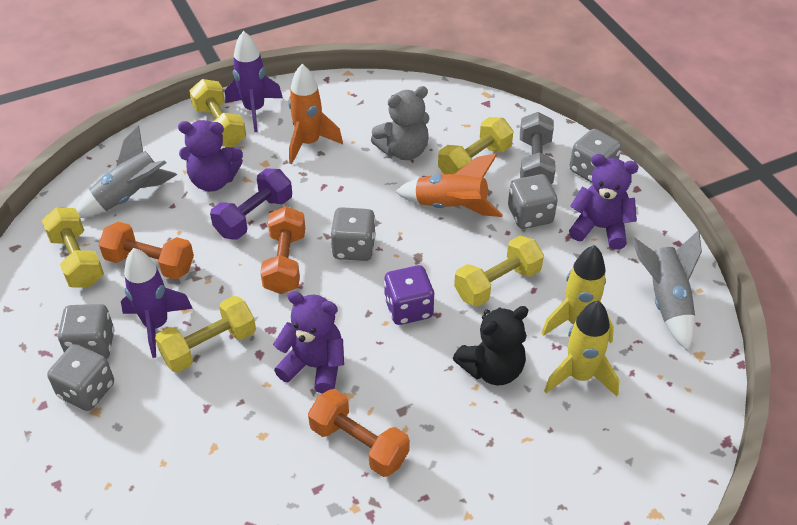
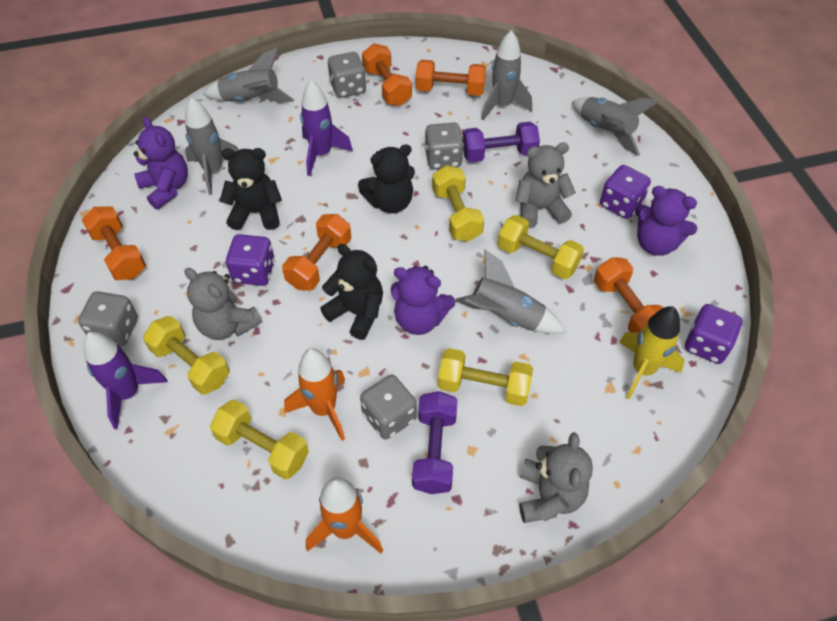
black teddy bear: 1 -> 3
grey dice: 5 -> 4
grey dumbbell: 1 -> 0
grey rocket: 2 -> 5
grey teddy bear: 1 -> 3
orange dumbbell: 3 -> 5
purple dice: 1 -> 3
purple dumbbell: 1 -> 2
yellow rocket: 2 -> 1

